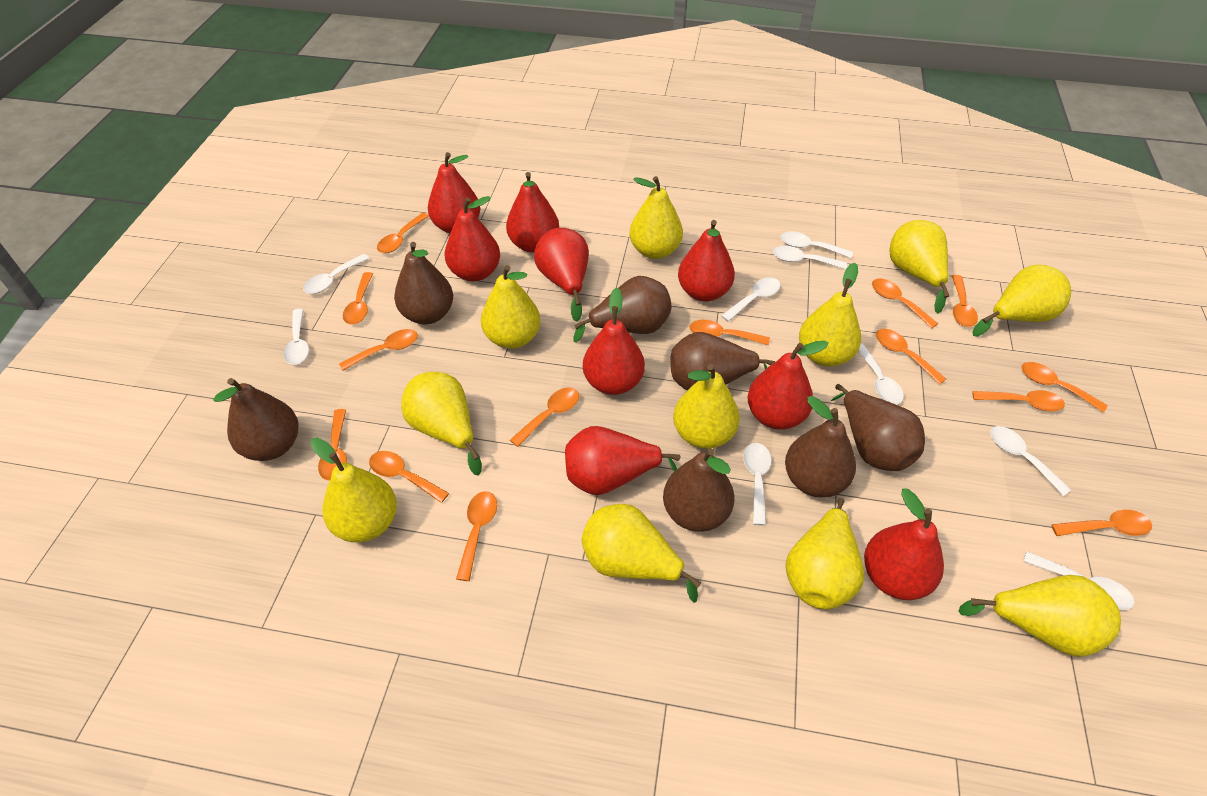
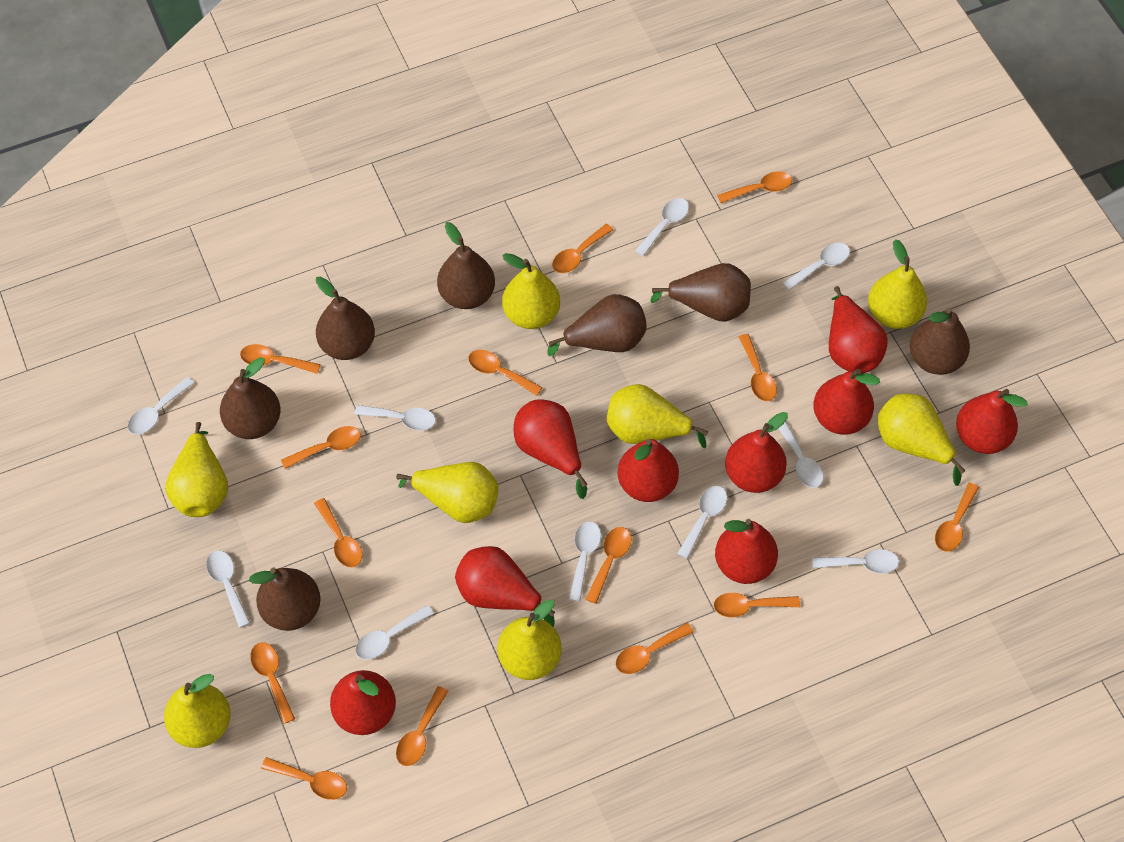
white spoon: 9 -> 10
yellow pear: 11 -> 8

